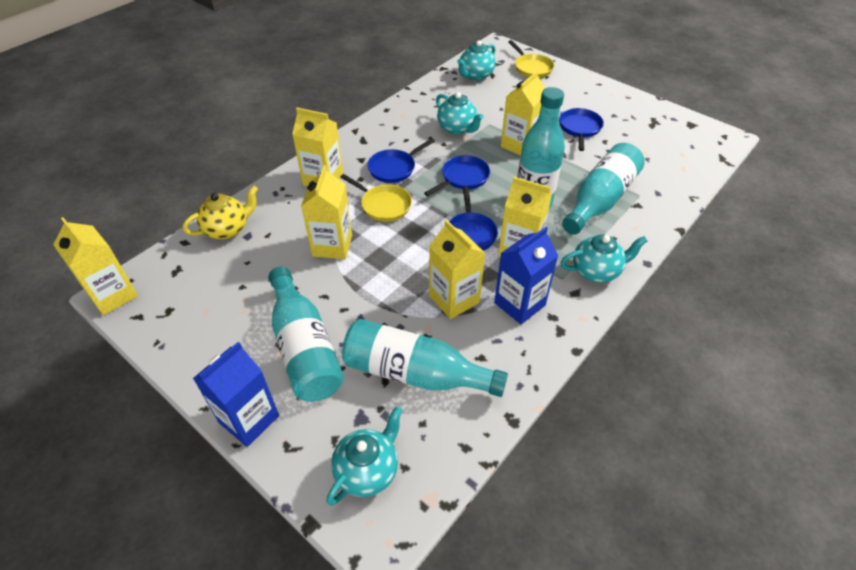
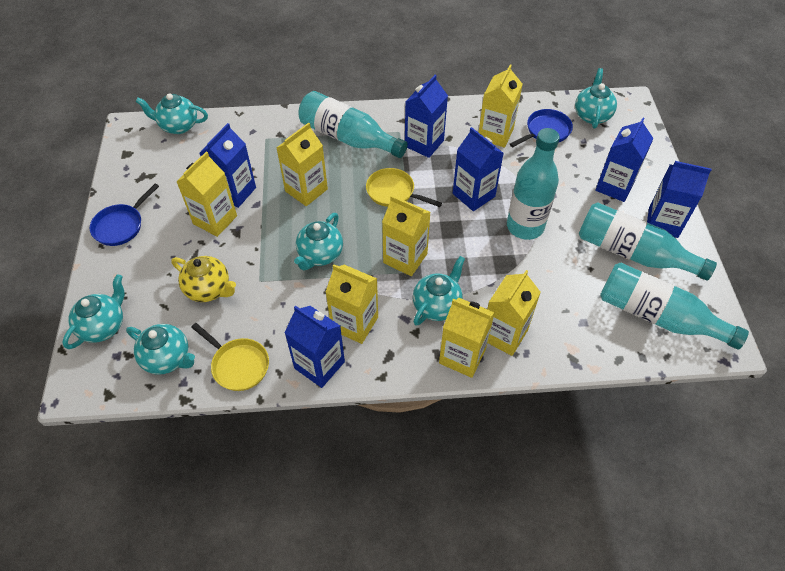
blue carton: 2 -> 6
blue pan: 4 -> 2
turquoise teapot: 4 -> 6
yellow carton: 6 -> 7

